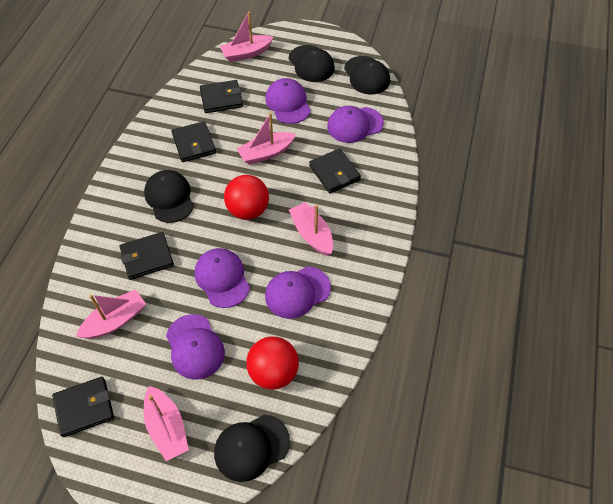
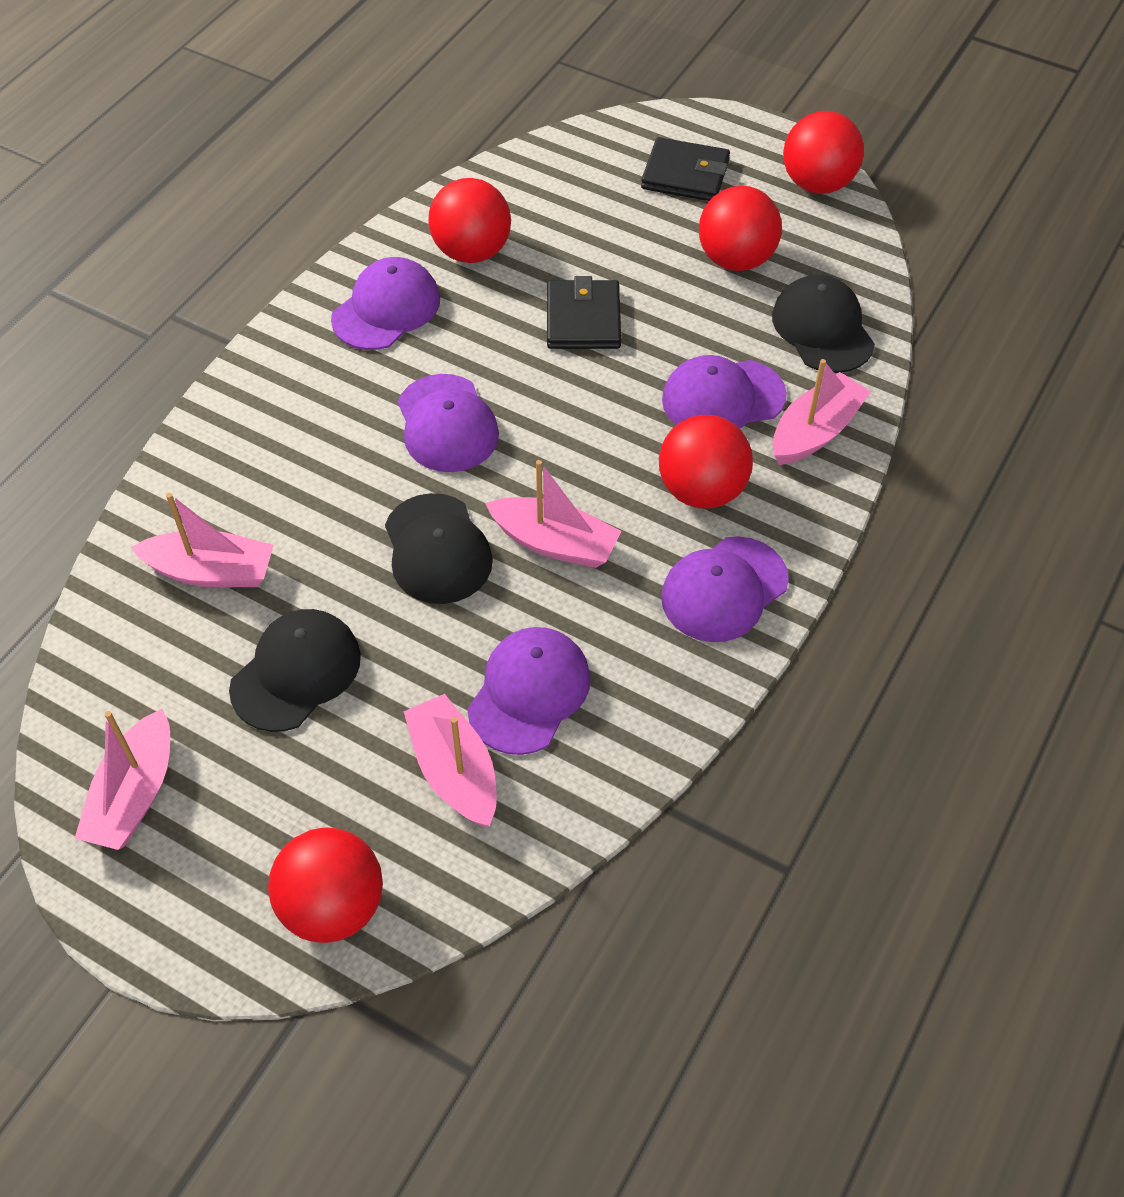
black cap: 4 -> 3
black wallet: 5 -> 2
red ball: 2 -> 5

